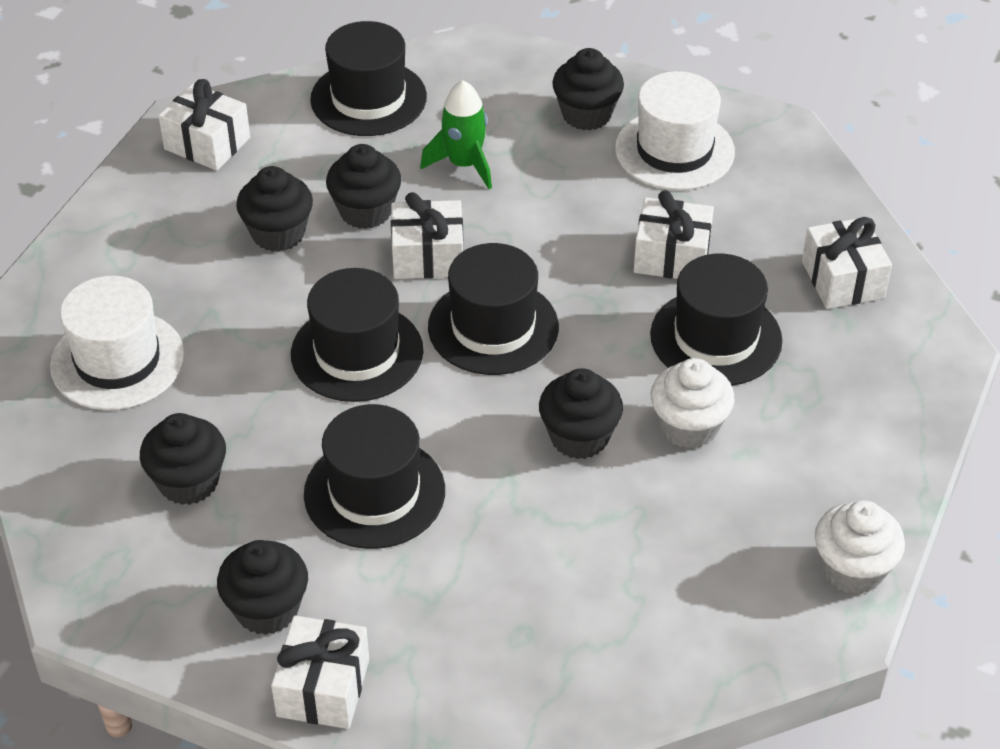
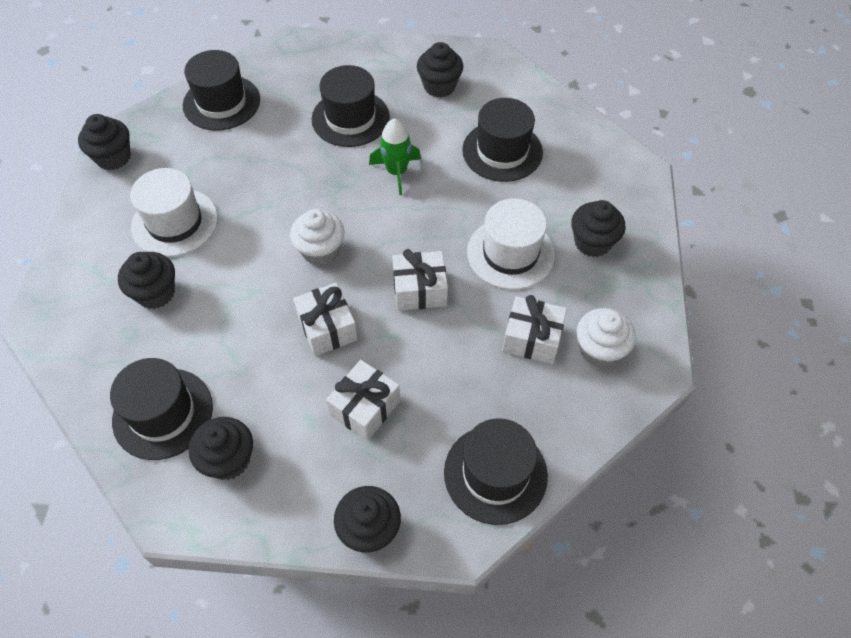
white gift: 5 -> 4

